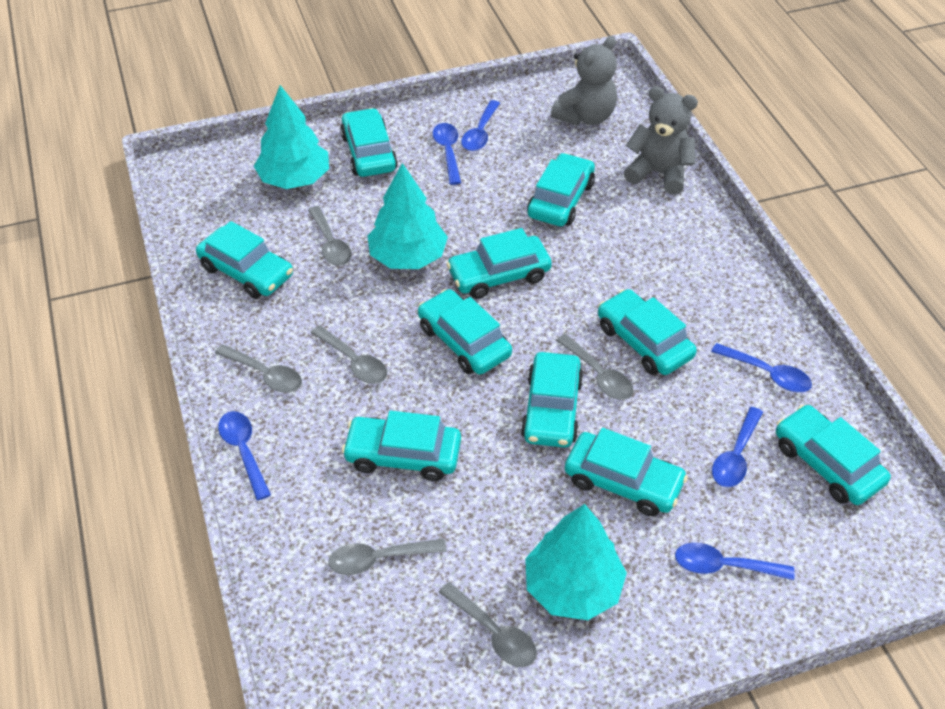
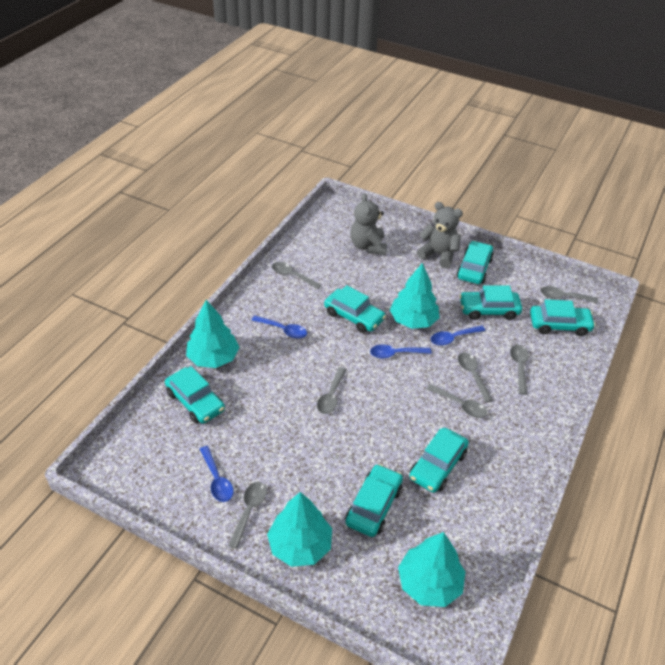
blue spoon: 6 -> 4
grey spoon: 6 -> 7
turquoise car: 10 -> 7
turquoise tree: 3 -> 4

